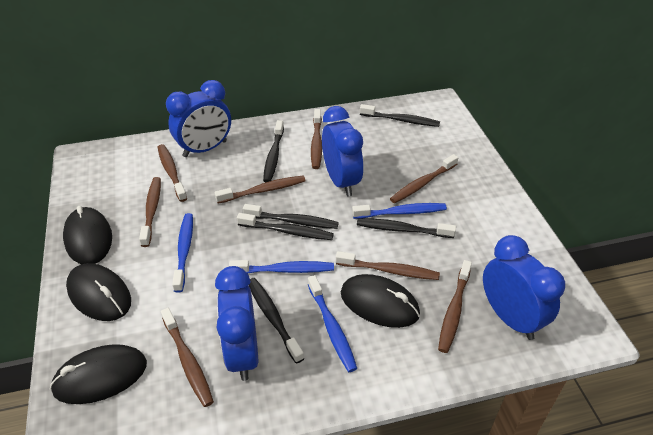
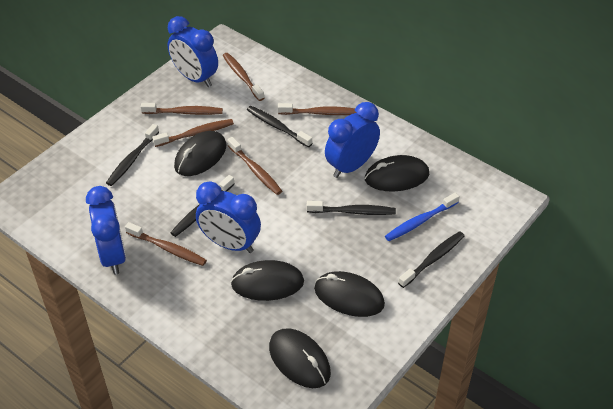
black mouse: 4 -> 5
black toothbrush: 6 -> 5
blue toothbrush: 4 -> 1
brown toothbrush: 8 -> 6

